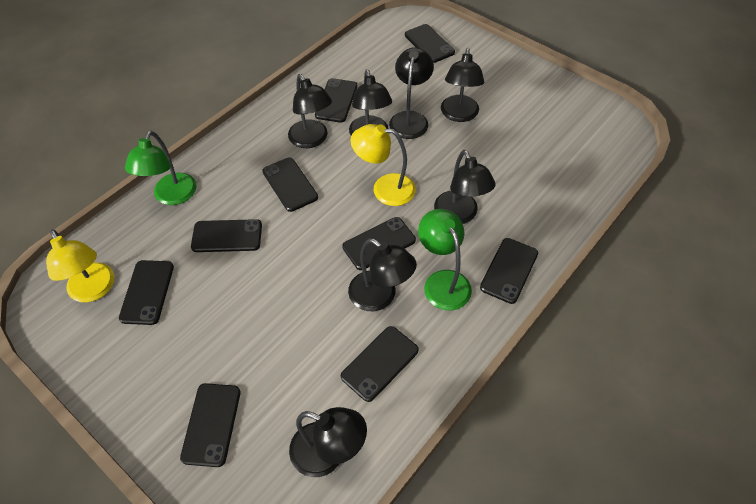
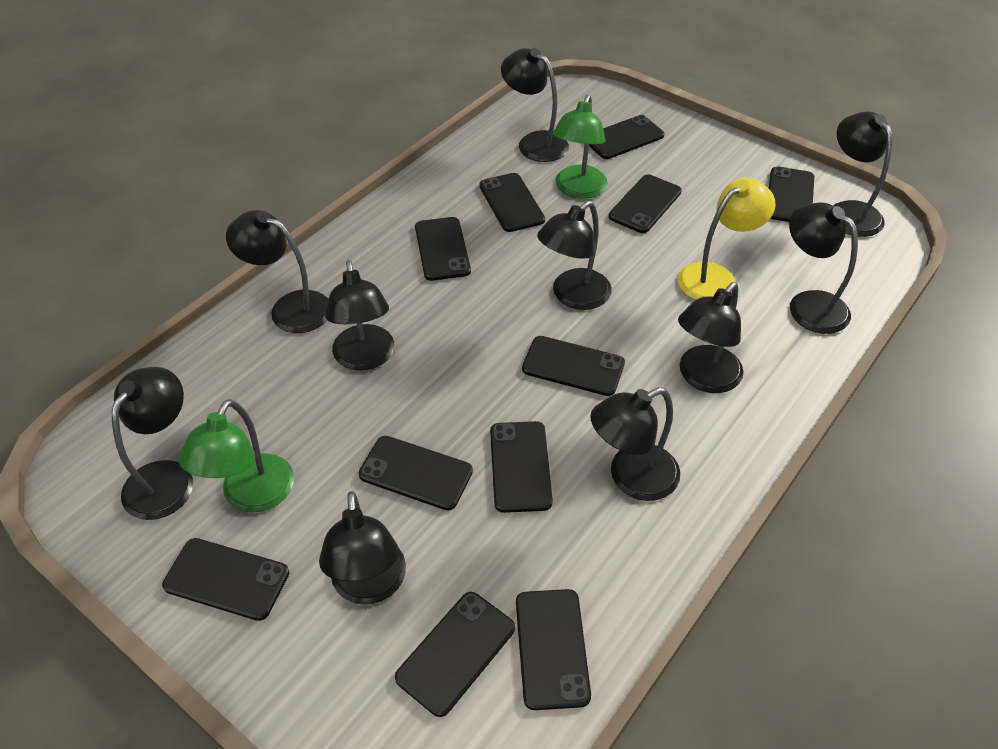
black lamp: 7 -> 10
black phone: 9 -> 11
yellow lamp: 2 -> 1

